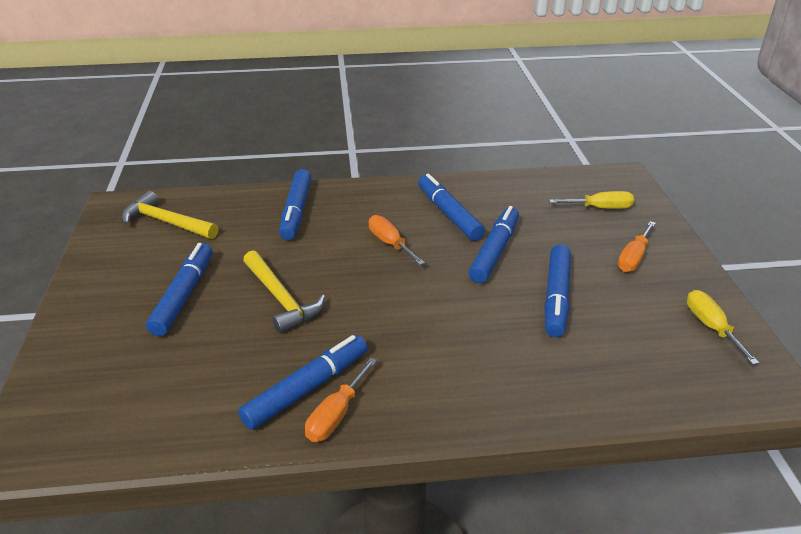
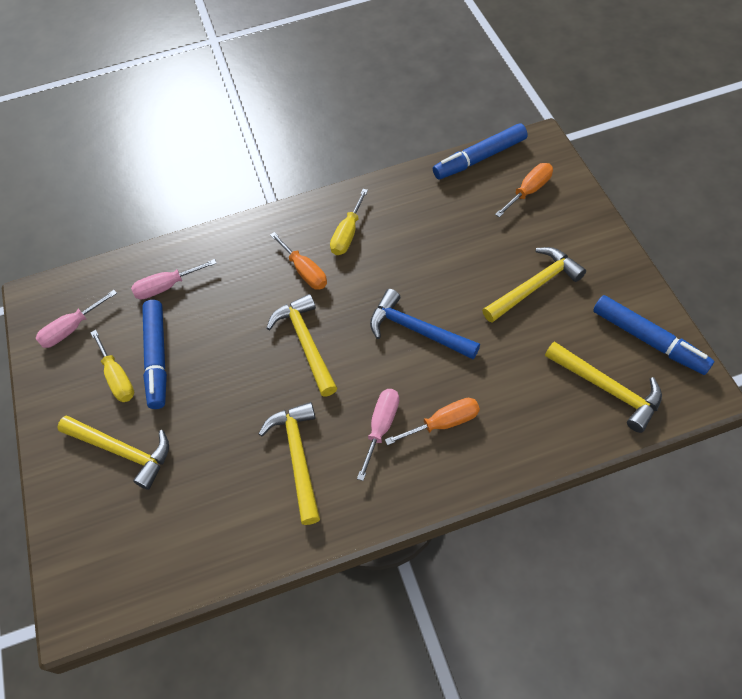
blue hammer: 0 -> 1
blue marker: 6 -> 3
pink screwdriver: 0 -> 3
yellow hammer: 2 -> 5

